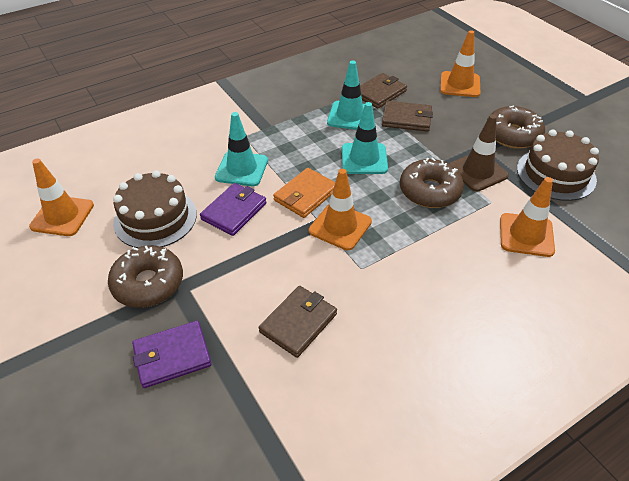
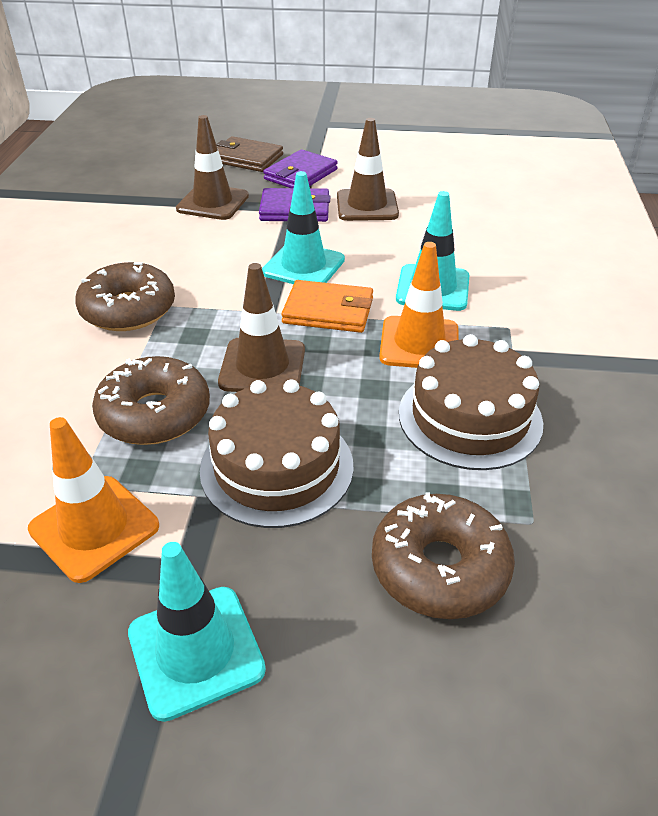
brown traffic cone: 1 -> 3
brown wallet: 3 -> 1
orange traffic cone: 4 -> 2

